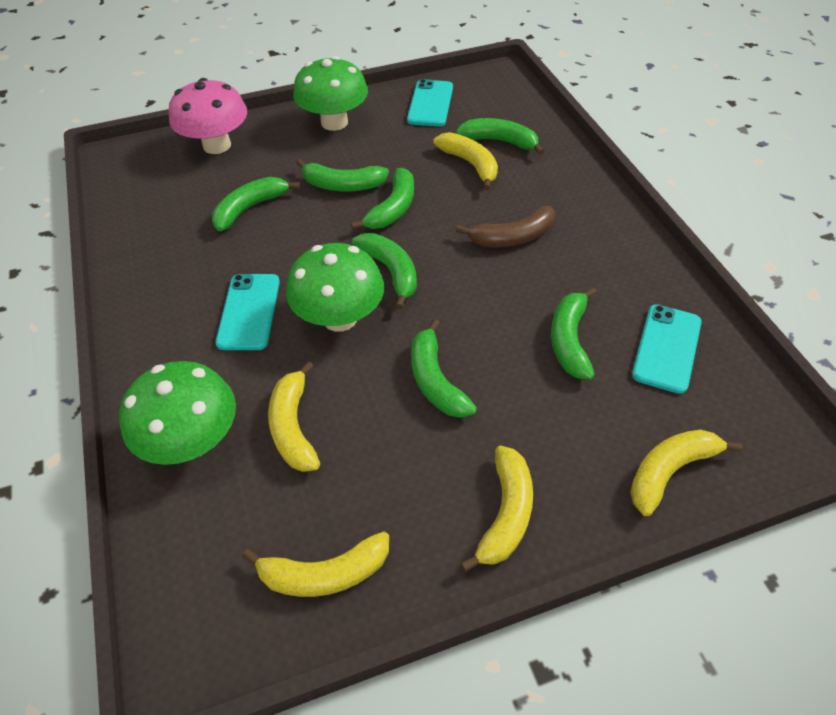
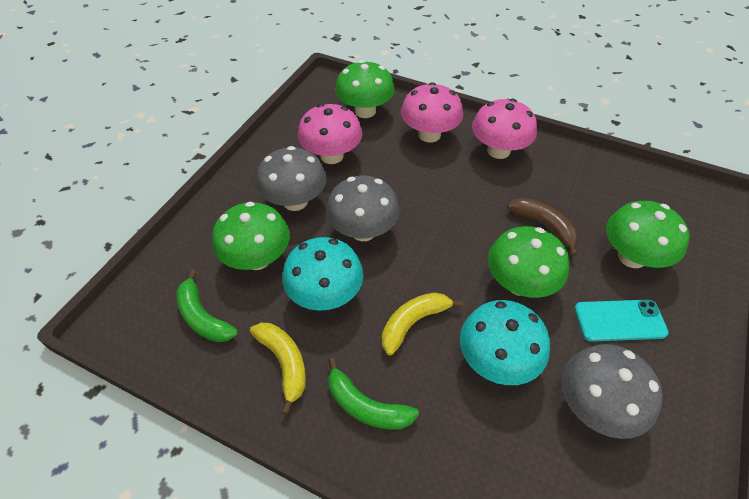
green banana: 7 -> 2
green mushroom: 3 -> 4
grey mushroom: 0 -> 3
pink mushroom: 1 -> 3
turquoise mushroom: 0 -> 2
turquoise phone: 3 -> 1
yellow banana: 5 -> 2

